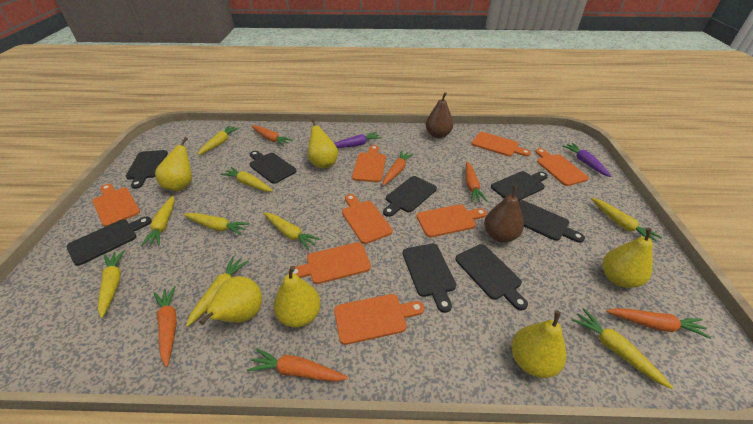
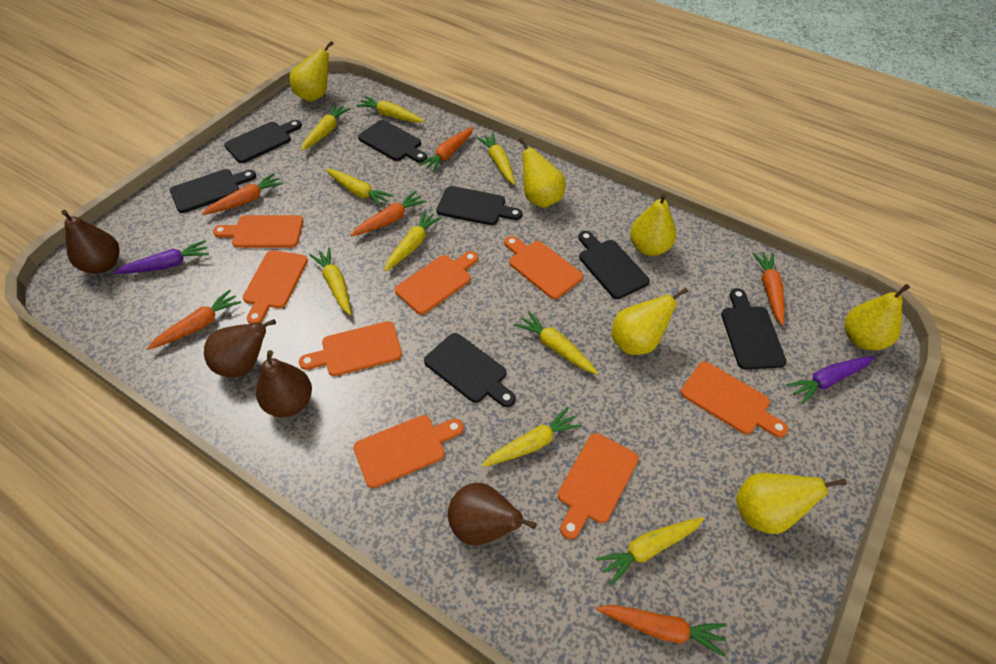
black cutting board: 8 -> 7
brown pear: 2 -> 4

